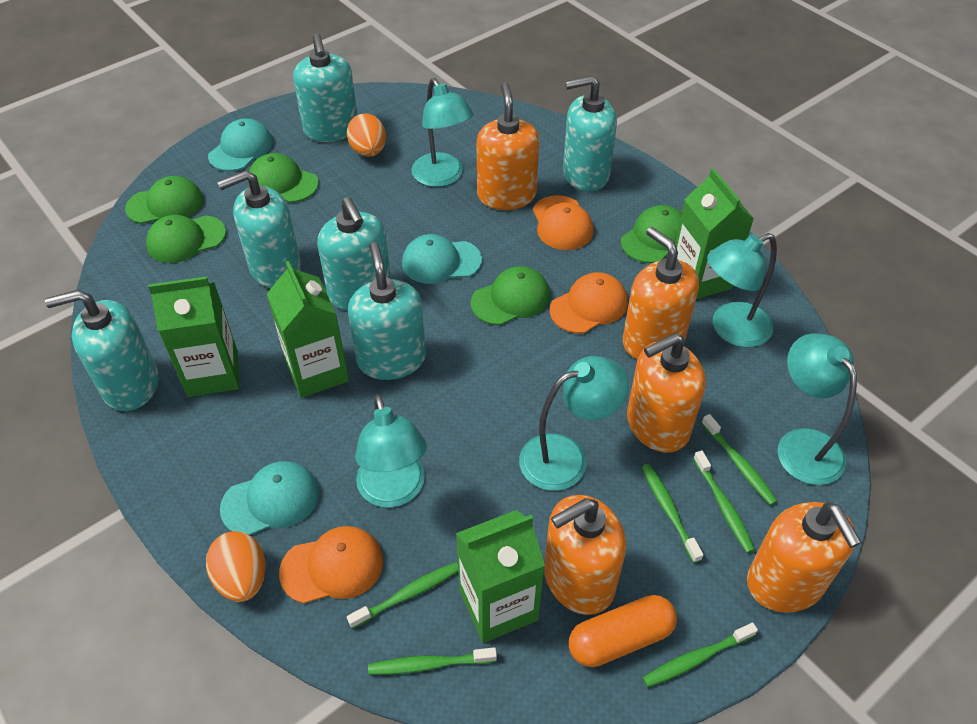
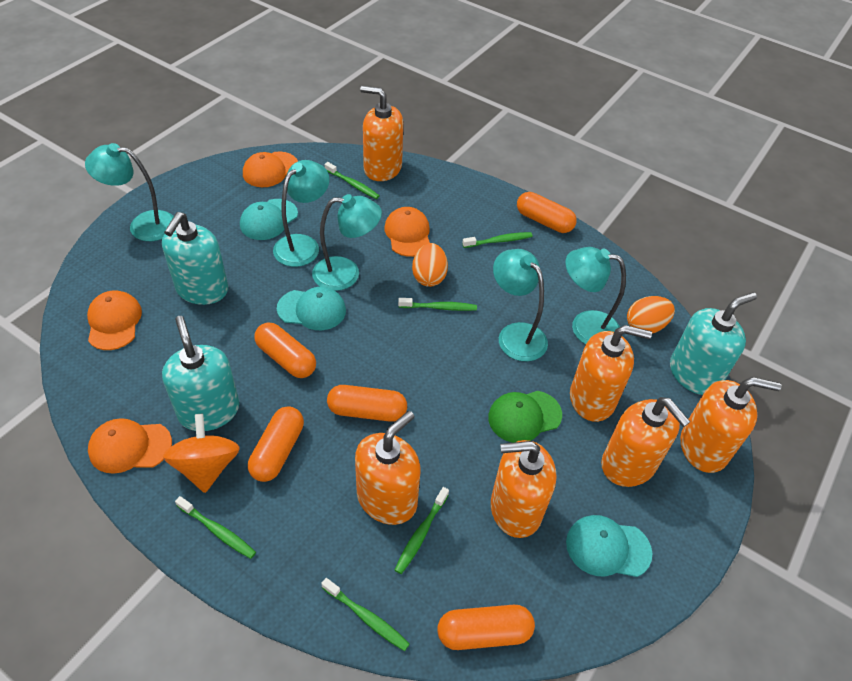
green cap: 5 -> 1
green carton: 4 -> 0
orange cap: 3 -> 4
orange capsule: 1 -> 5
orange soap dispenser: 5 -> 6
orange spinning top: 0 -> 1
turquoise soap dispenser: 6 -> 3

